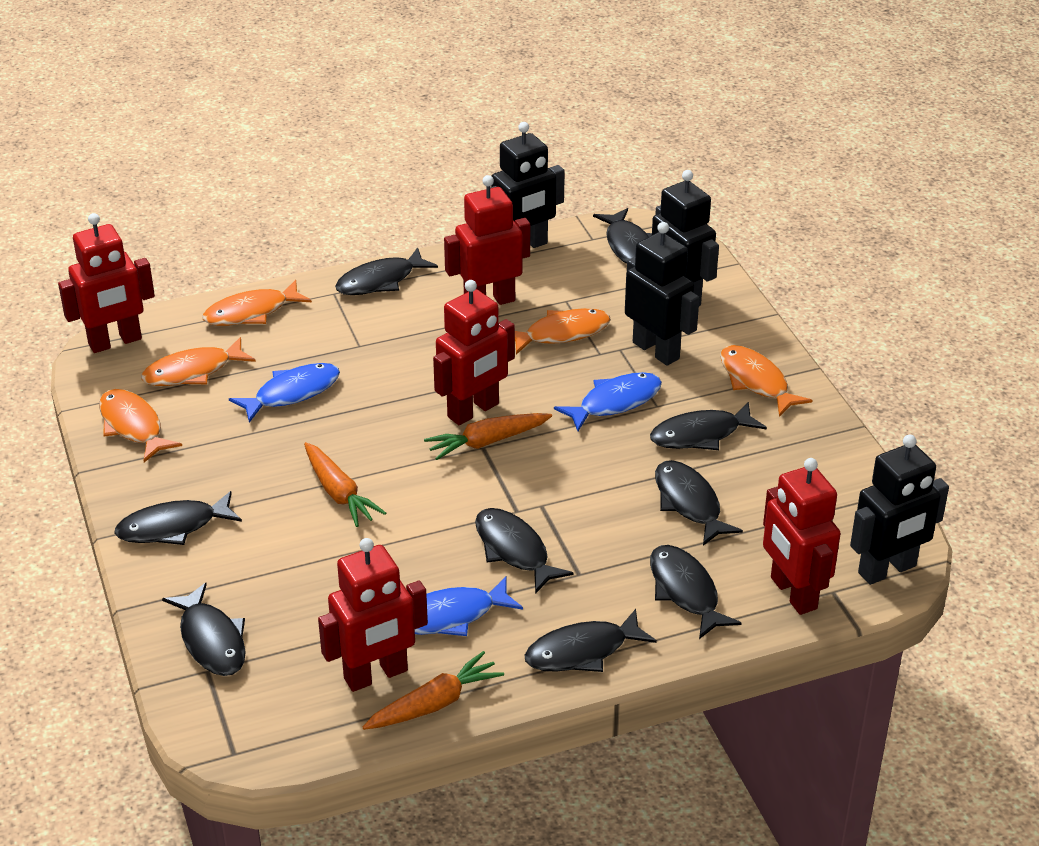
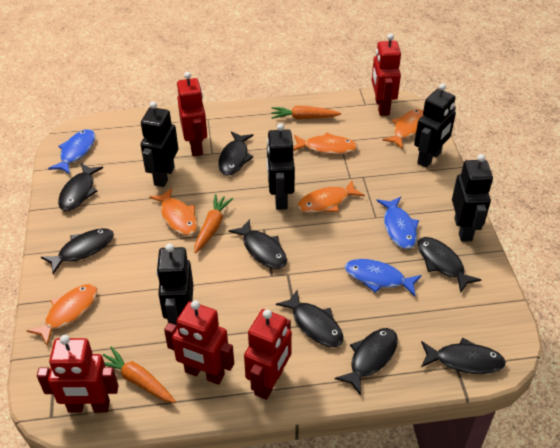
black fish: 9 -> 8
black robot: 4 -> 5

